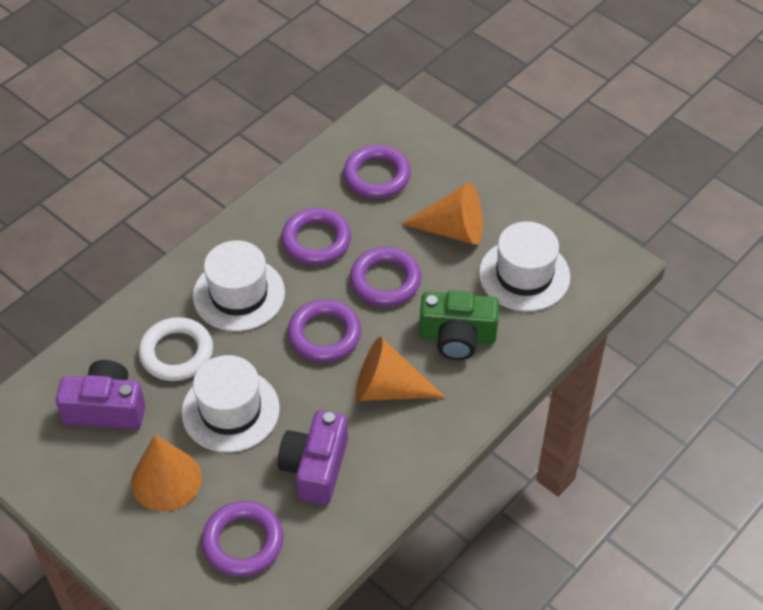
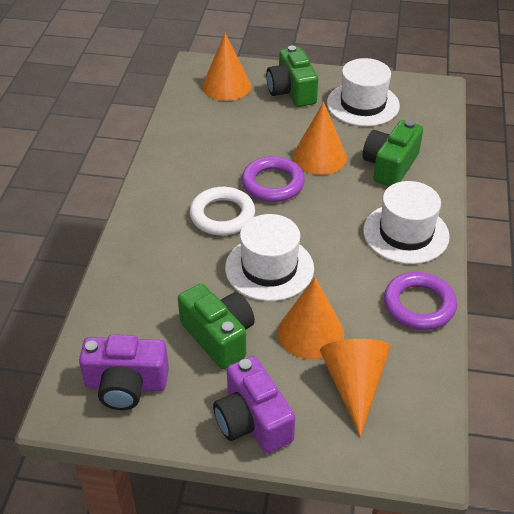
green camera: 1 -> 3
orange cone: 3 -> 4
purple ring: 5 -> 2

